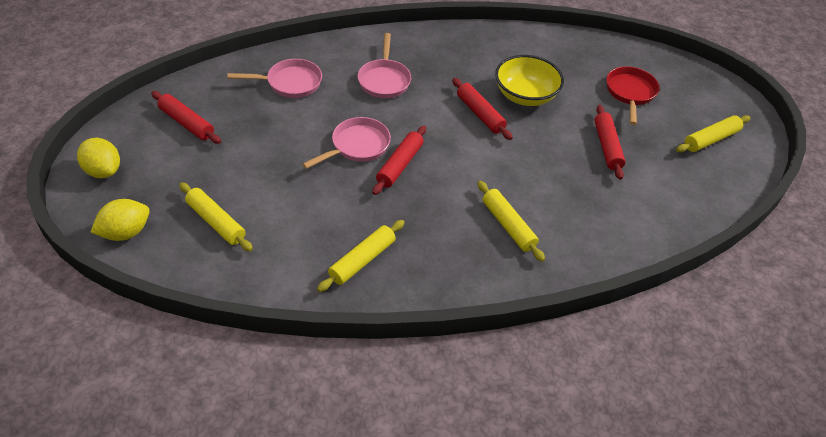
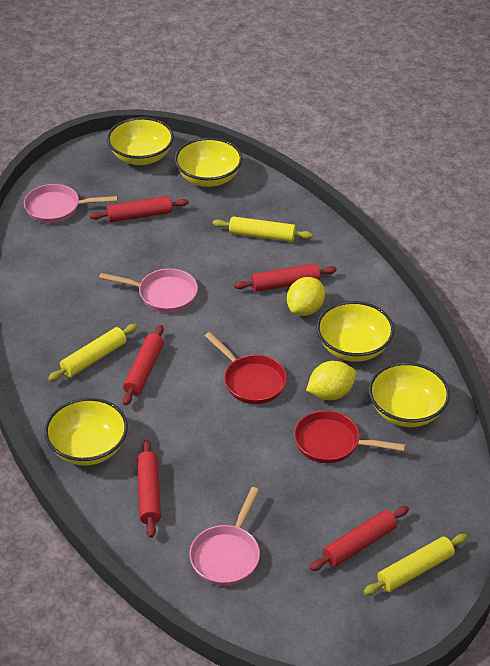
red pan: 1 -> 2
red rolling pin: 4 -> 5
yellow bowl: 1 -> 5
yellow rolling pin: 4 -> 3

